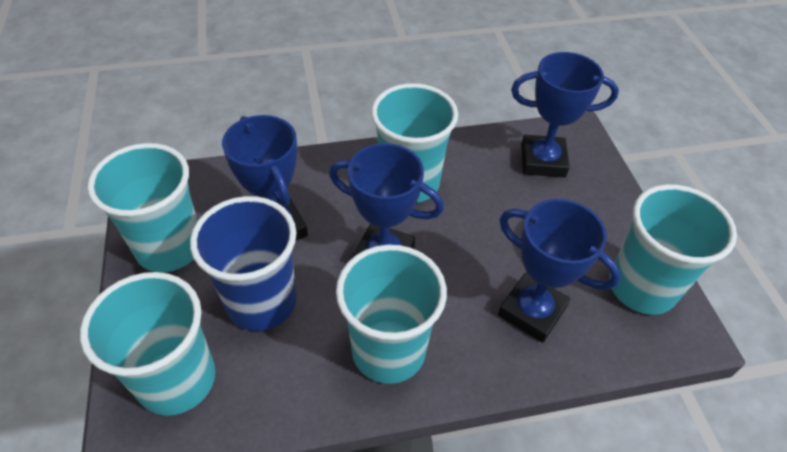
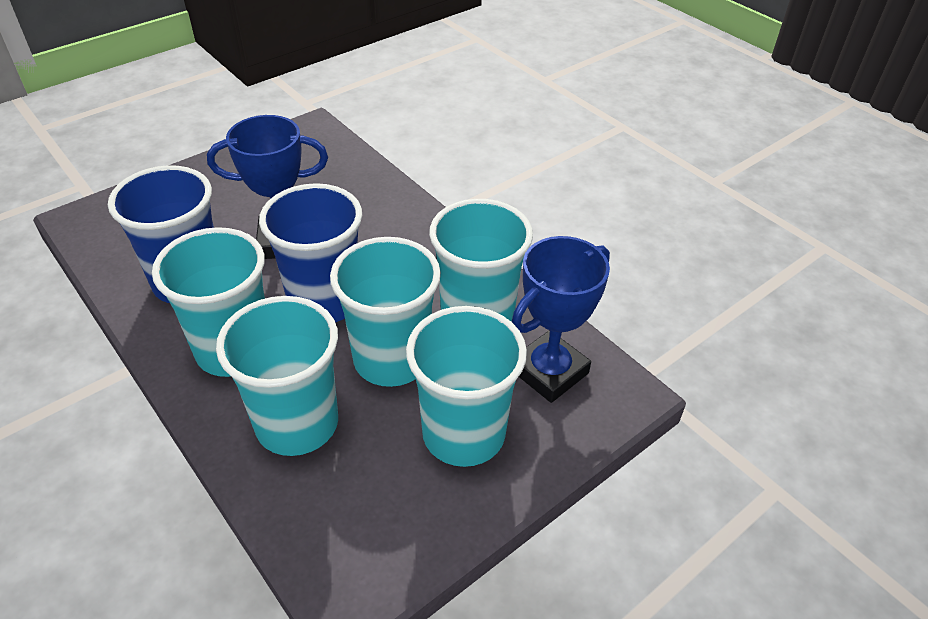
blue cup: 1 -> 2
blue trophy: 4 -> 2

